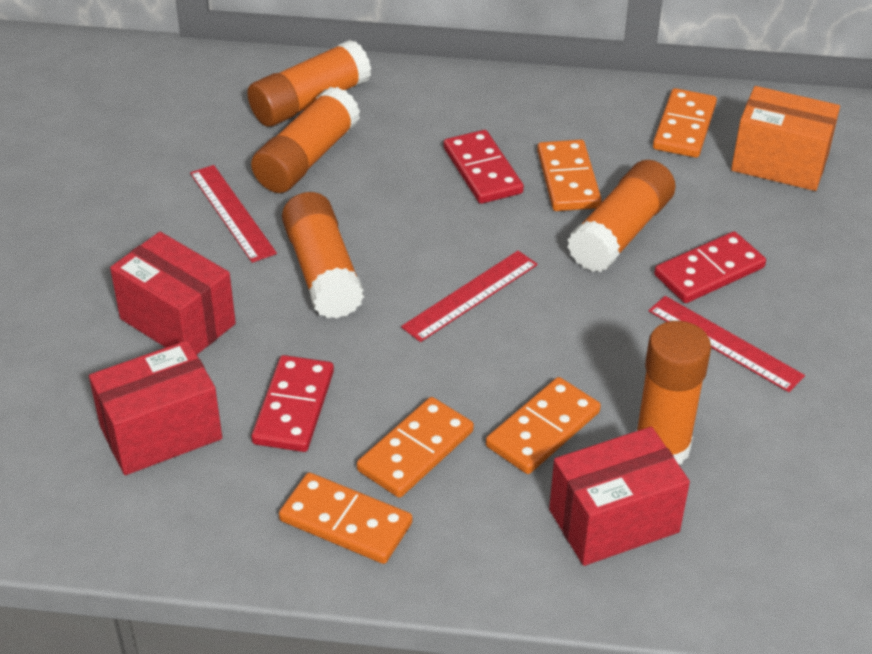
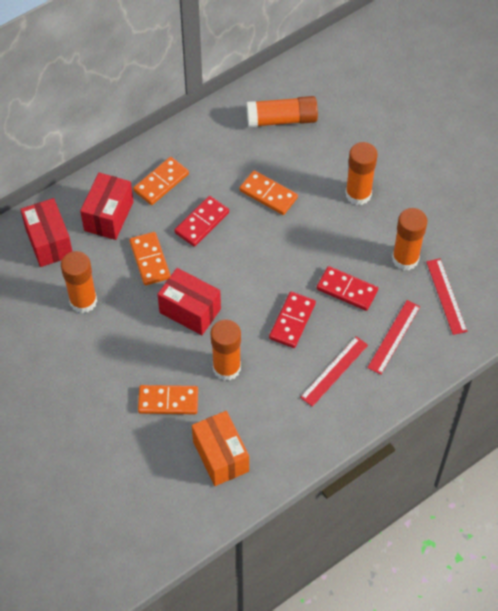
orange domino: 5 -> 4

